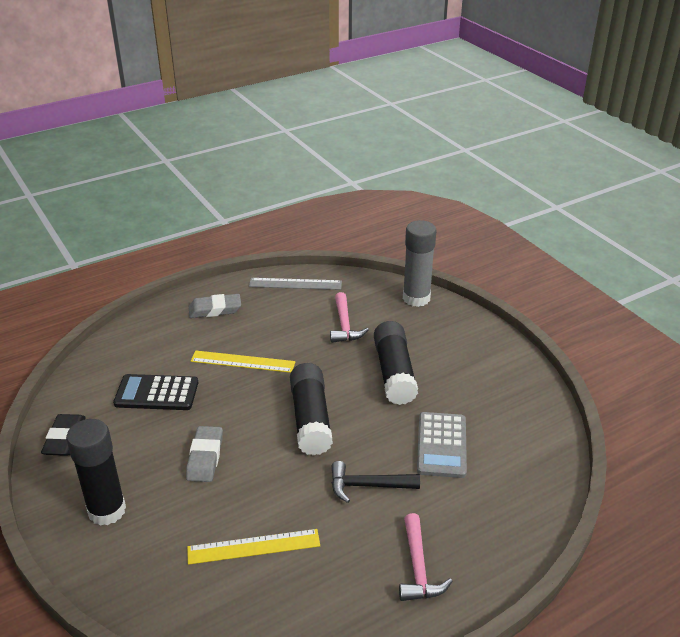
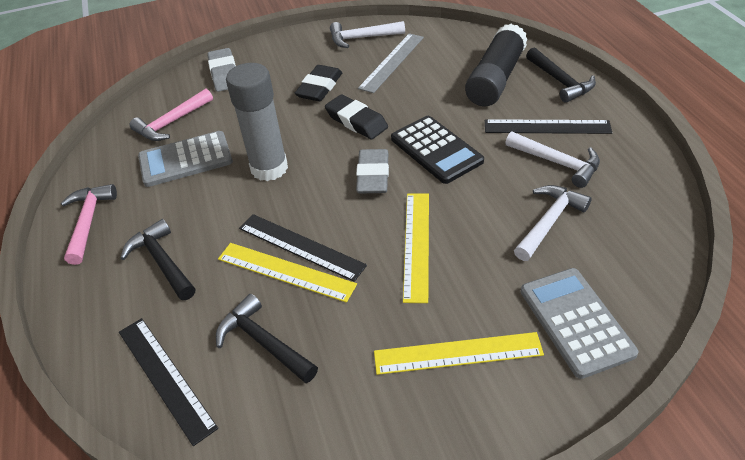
black eraser: 1 -> 2
black glue stick: 3 -> 1
black hammer: 1 -> 3
black ruler: 0 -> 3
grey calculator: 1 -> 2
white hammer: 0 -> 3
yellow ruler: 2 -> 3

